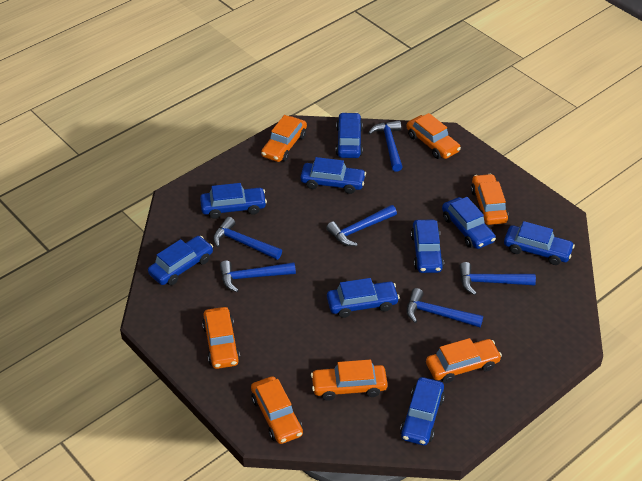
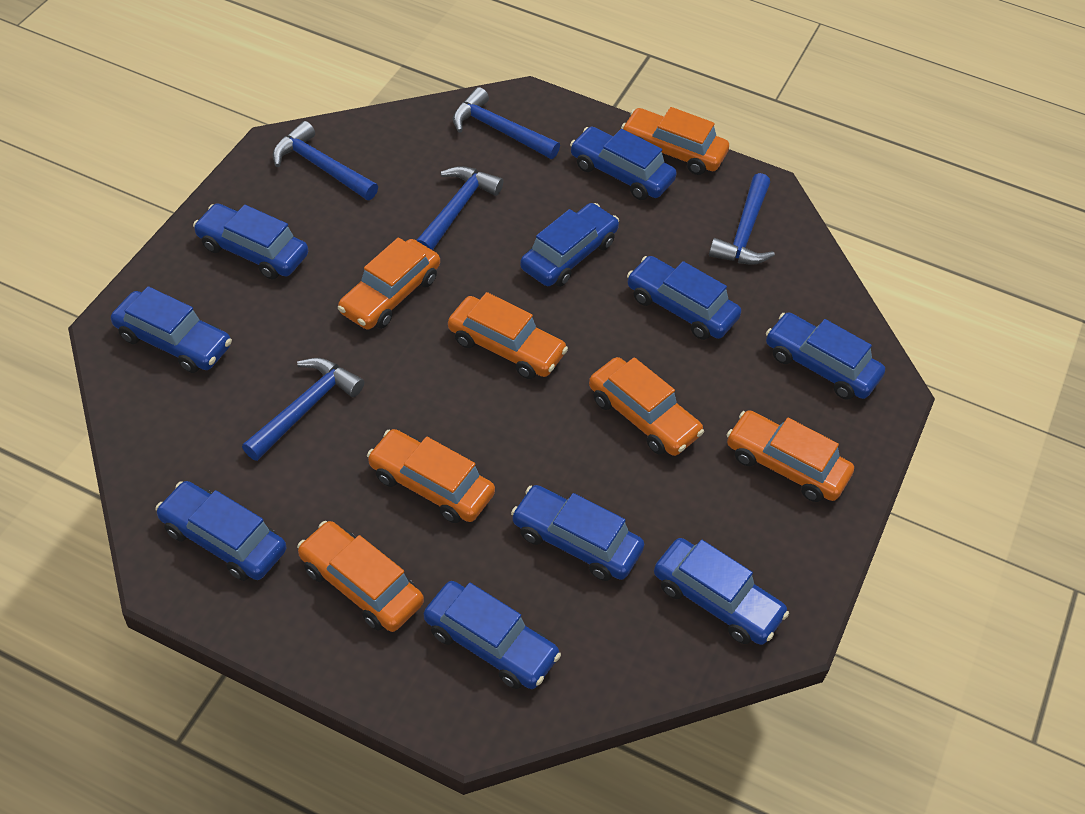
blue car: 9 -> 10
blue hammer: 6 -> 5

